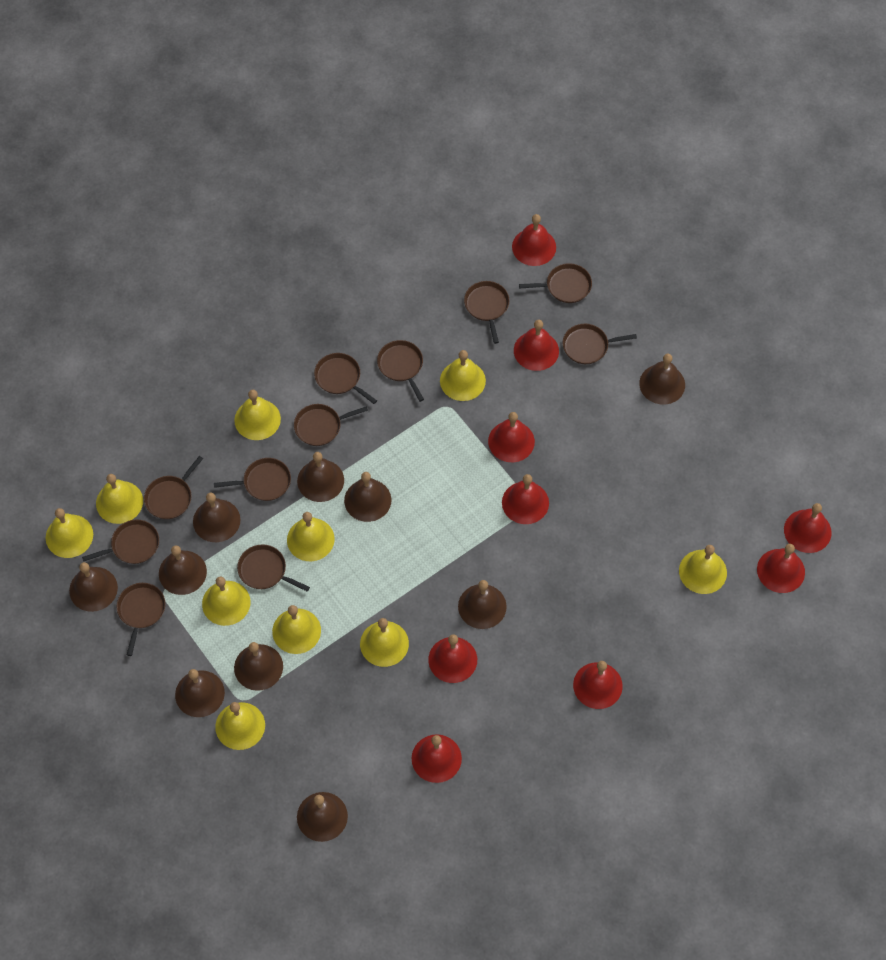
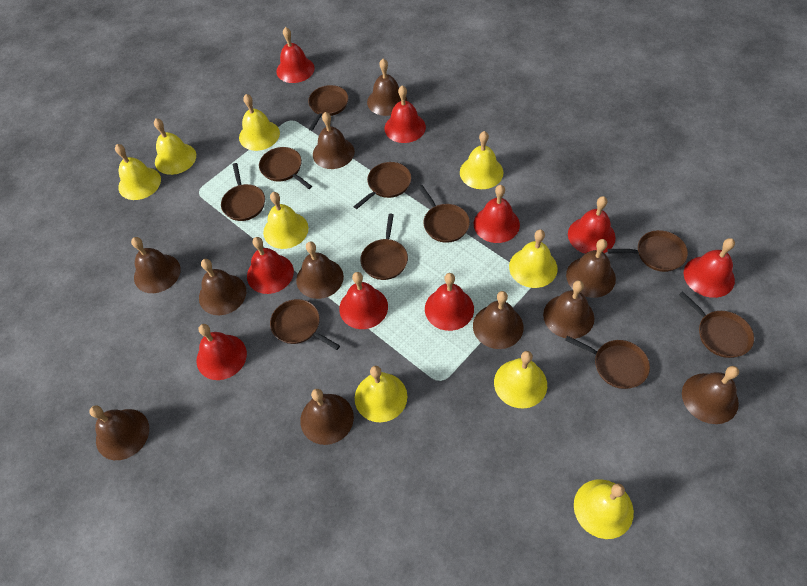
brown bell: 10 -> 11
brown pan: 11 -> 10
yellow bell: 10 -> 9

